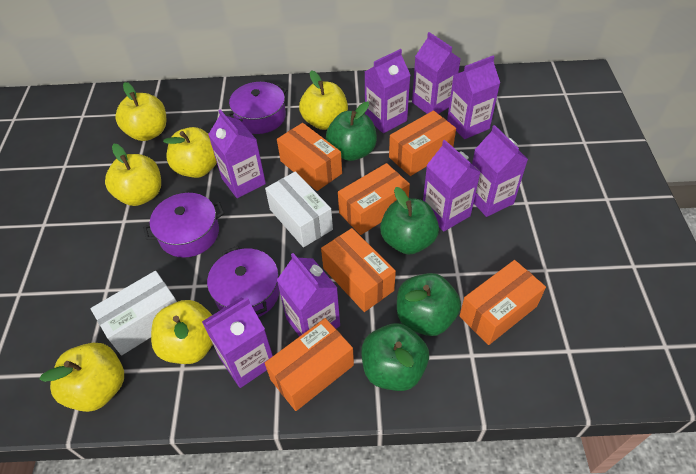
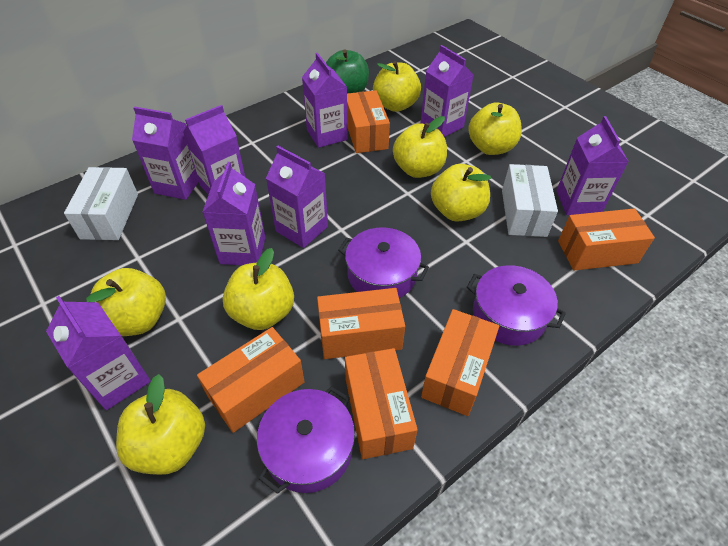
green apple: 4 -> 1
yellow apple: 6 -> 7

